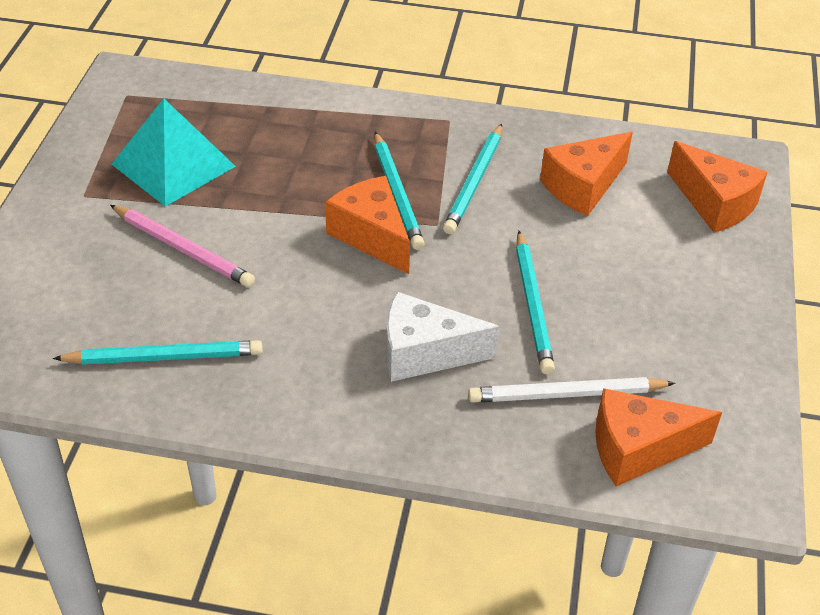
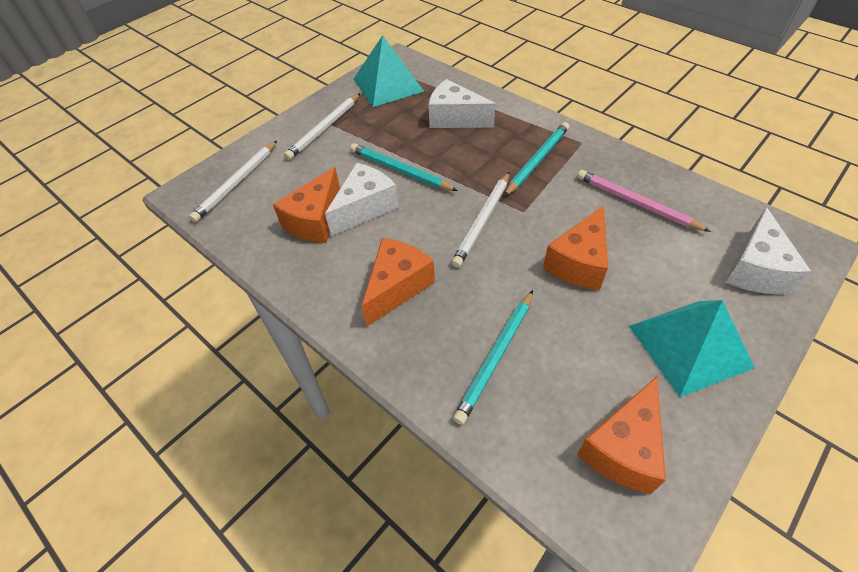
turquoise pencil: 4 -> 3
turquoise pyramid: 1 -> 2
white cheese: 1 -> 3
white pencil: 1 -> 3

